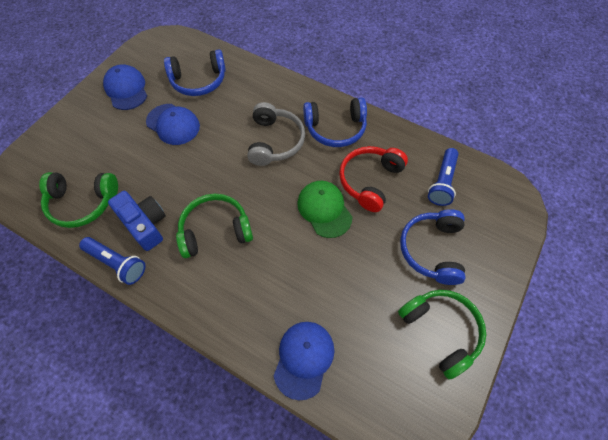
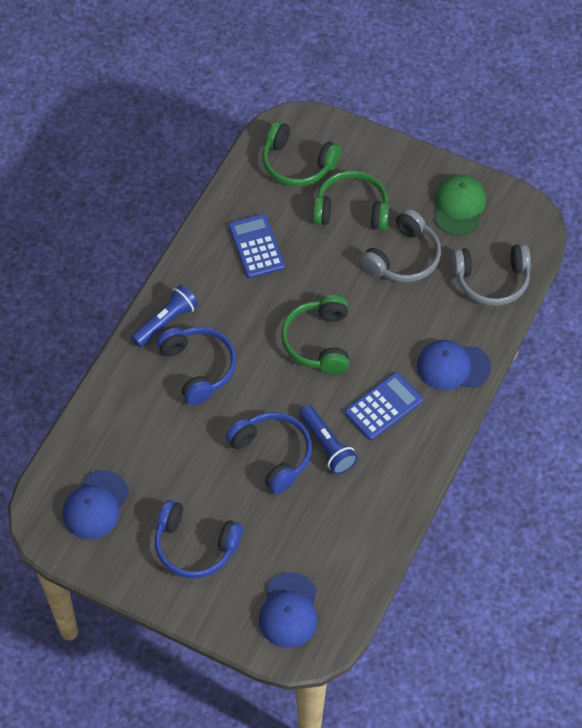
blue calculator: 0 -> 2
blue camera: 1 -> 0
grey headphones: 1 -> 2
red headphones: 1 -> 0

